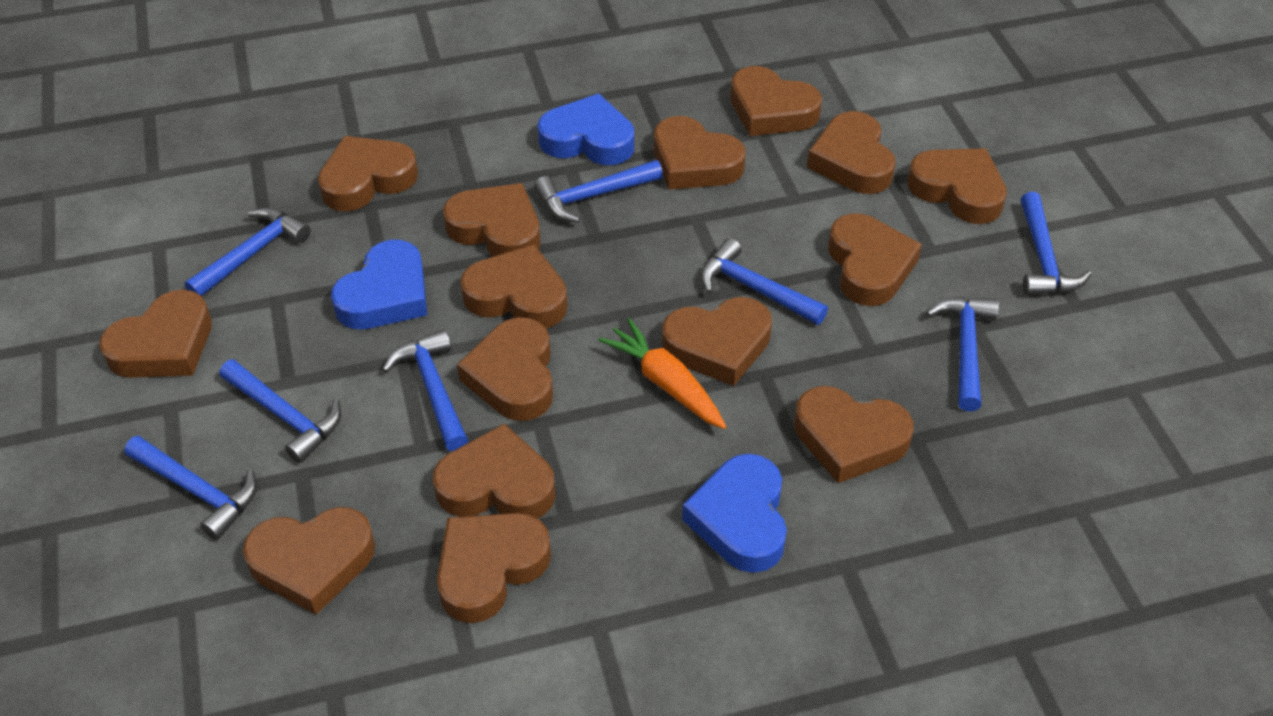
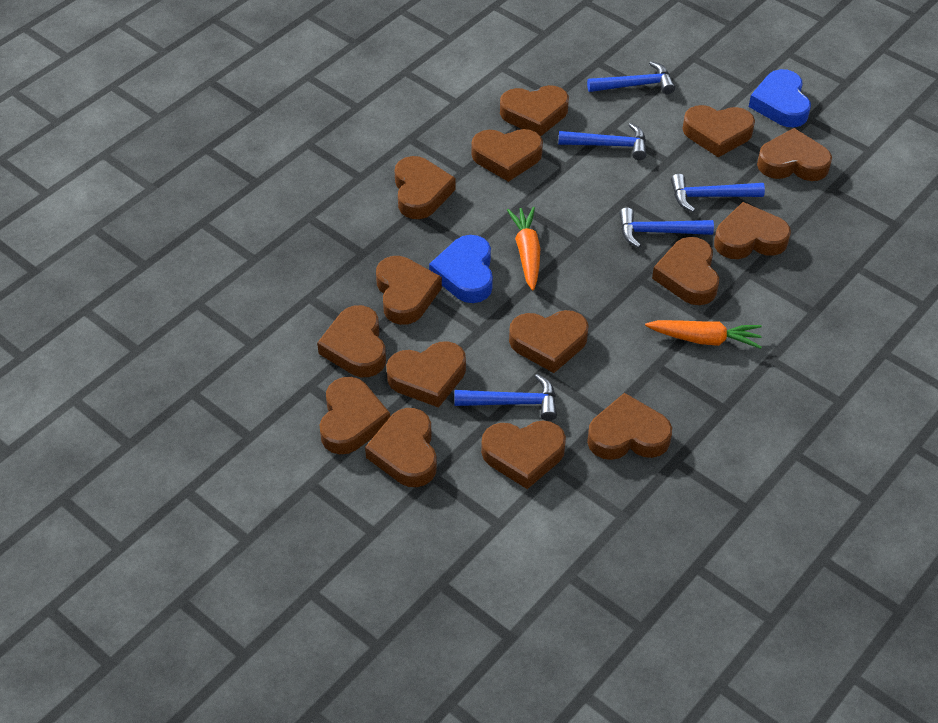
blue hammer: 8 -> 5
blue heart: 3 -> 2
orange carrot: 1 -> 2

